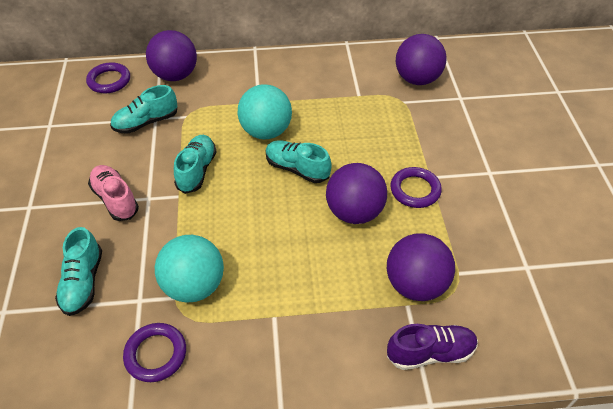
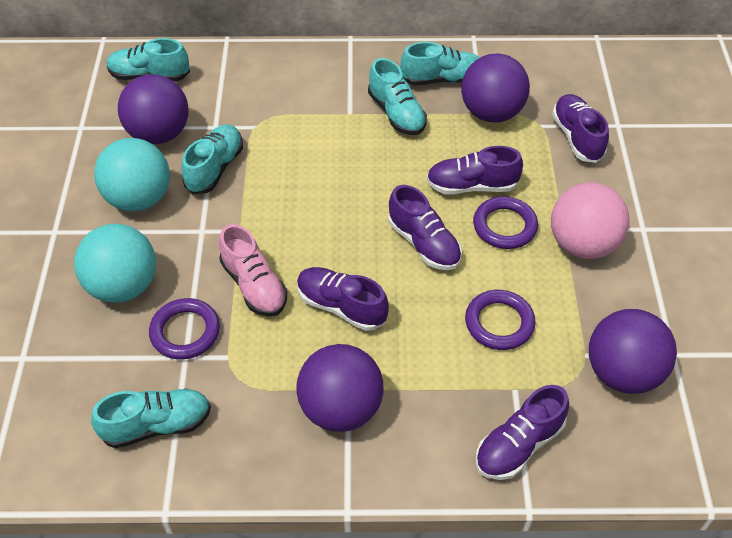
pink ball: 0 -> 1
purple shoe: 1 -> 5
turquoise shoe: 4 -> 5

